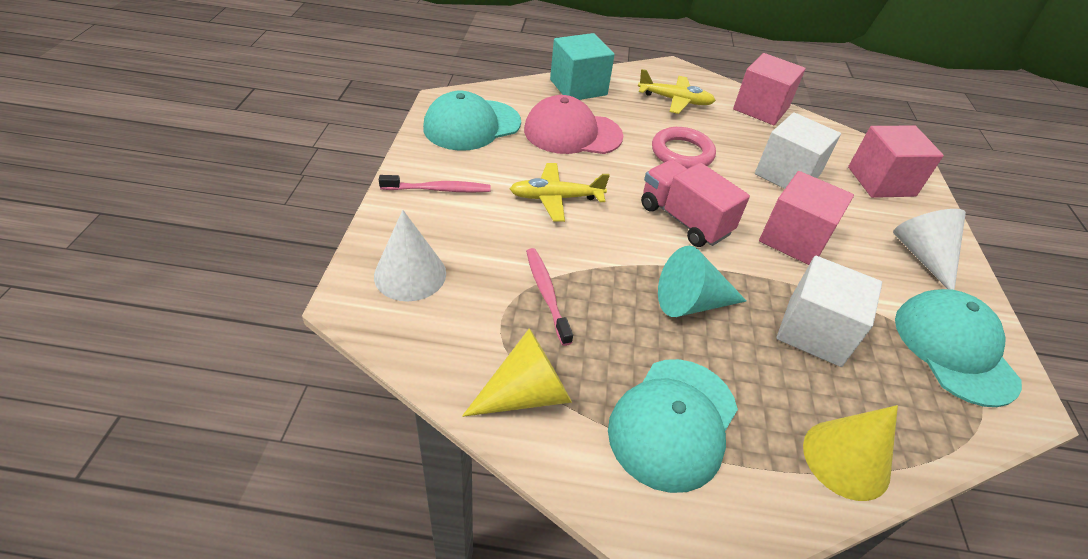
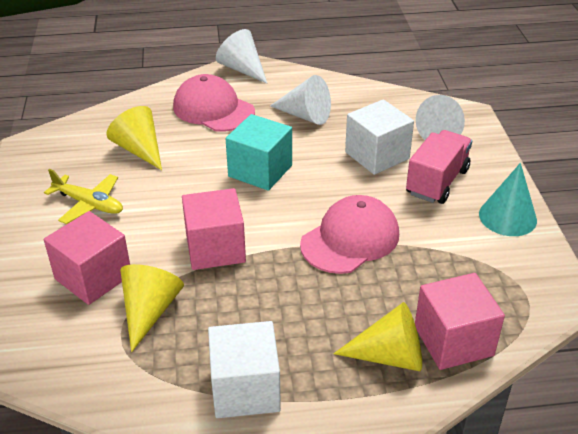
pink cap: 1 -> 2
pink ring: 1 -> 0
pink toothbrush: 2 -> 0
turquoise cap: 3 -> 0
white cone: 2 -> 3
yellow cone: 2 -> 3
yellow plane: 2 -> 1

